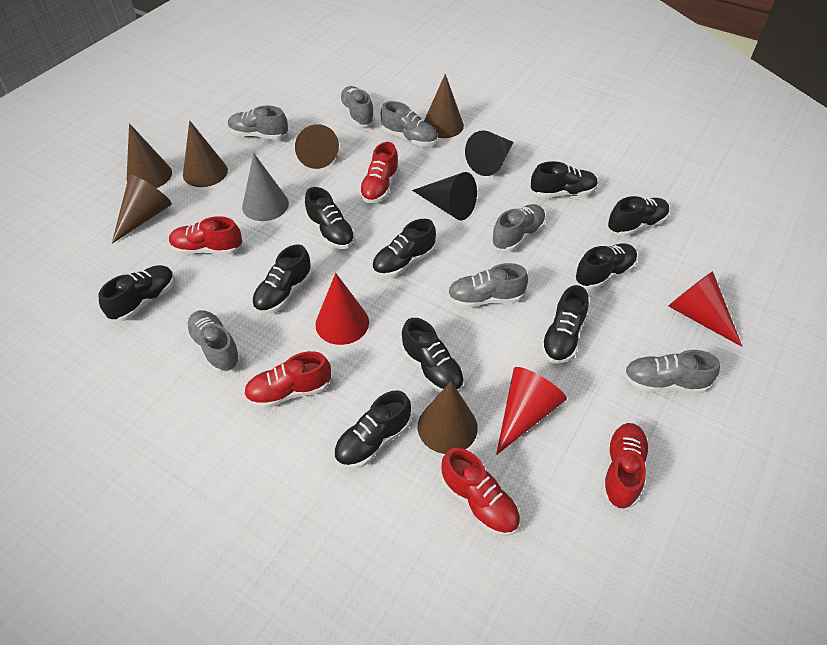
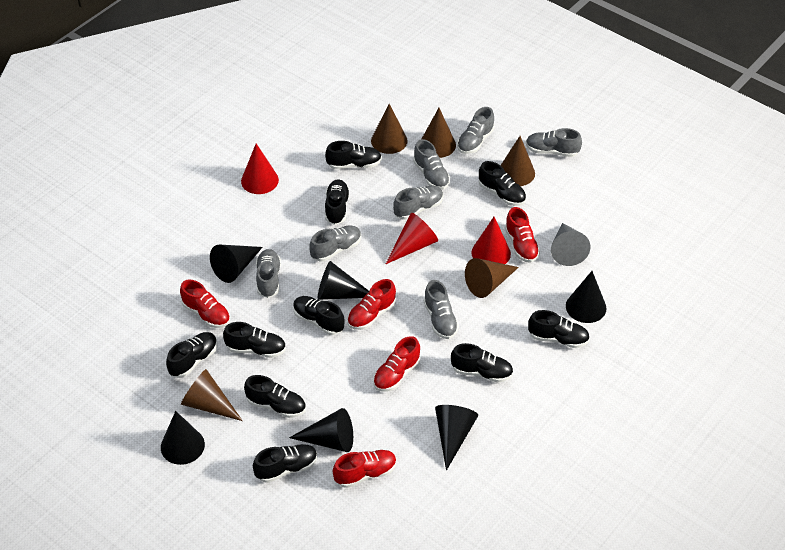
black cone: 2 -> 6
brown cone: 6 -> 5

